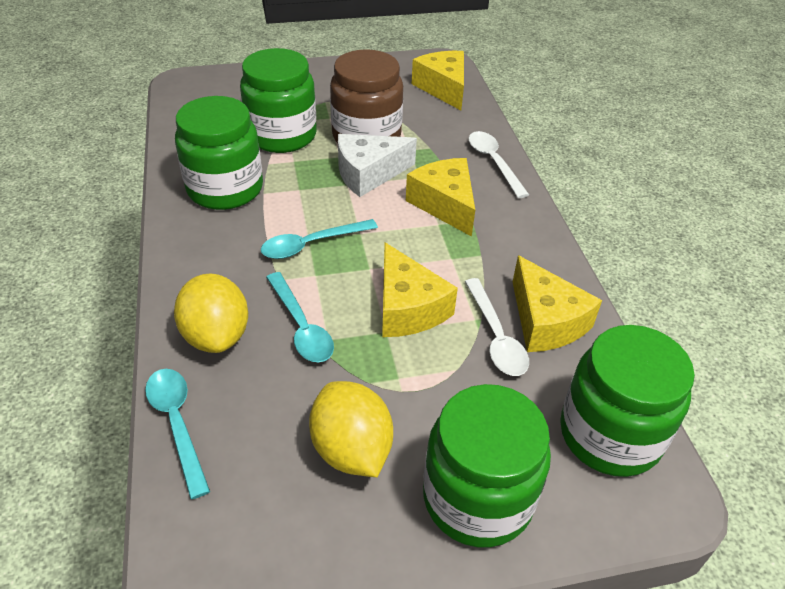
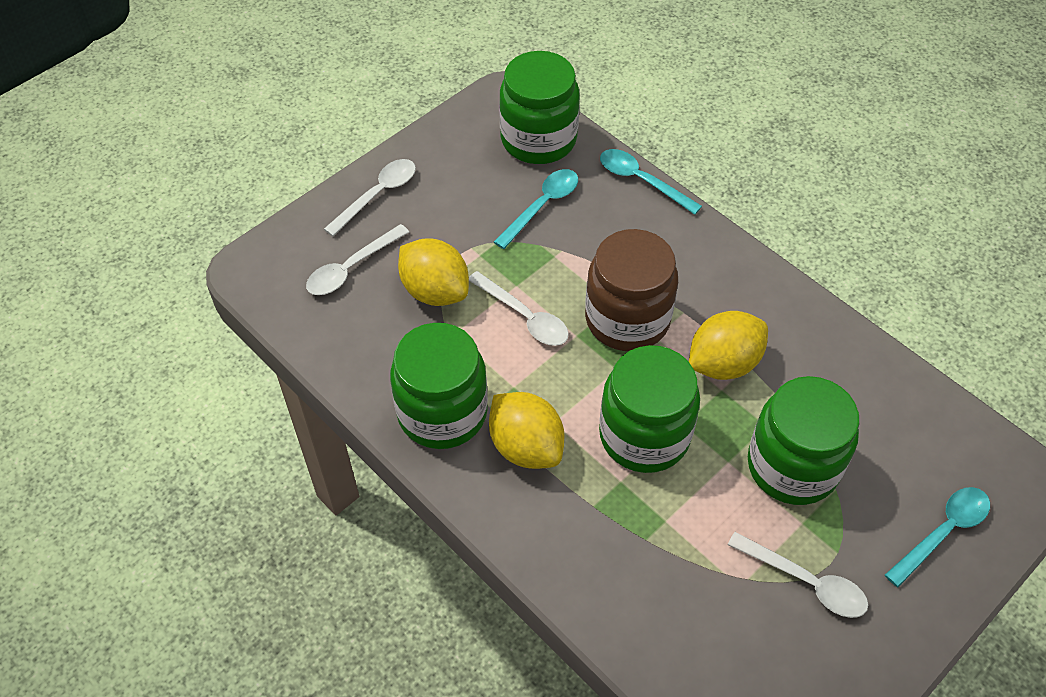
white cheese: 1 -> 0
white spoon: 2 -> 4
yellow cheese: 4 -> 0
yellow lemon: 2 -> 3

